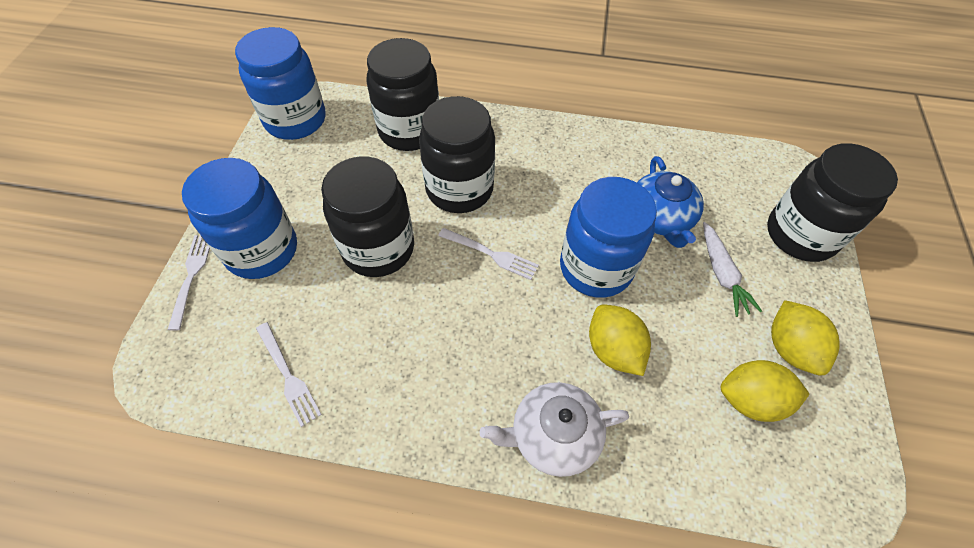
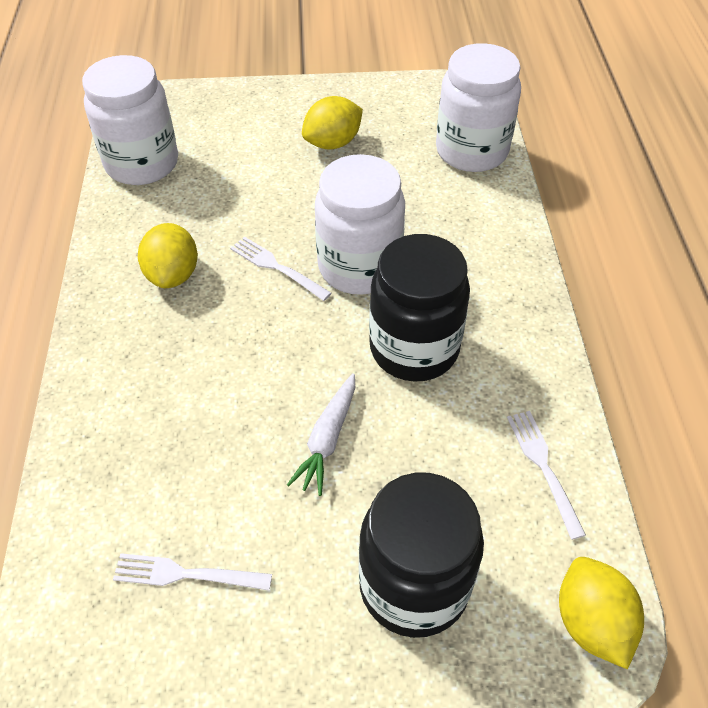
black jar: 4 -> 2
blue jar: 3 -> 0
blue teapot: 1 -> 0
white jar: 0 -> 3
white teapot: 1 -> 0

